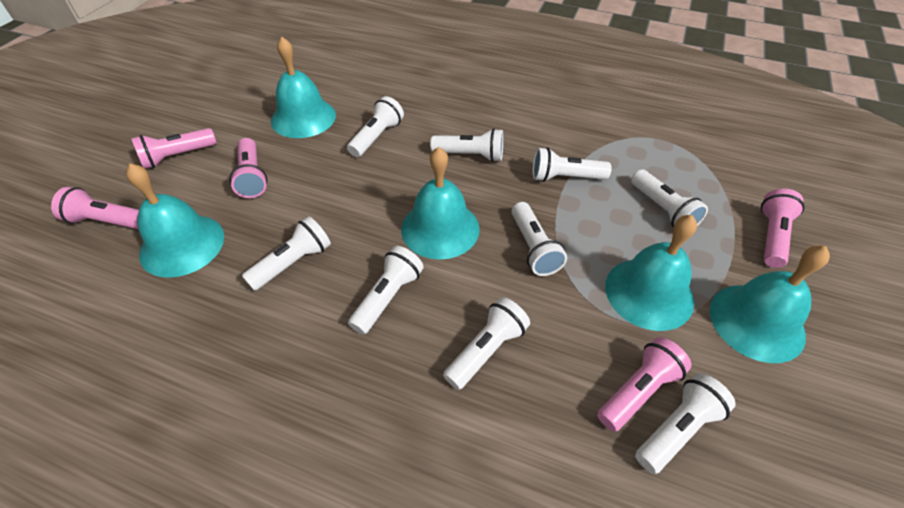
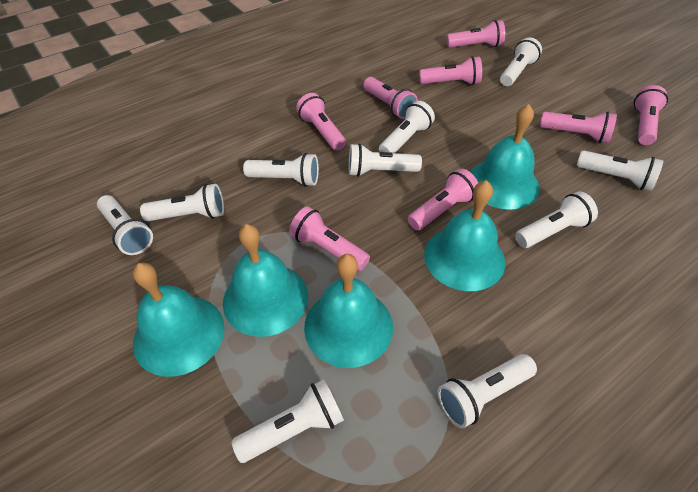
pink flashlight: 5 -> 8
white flashlight: 9 -> 10

